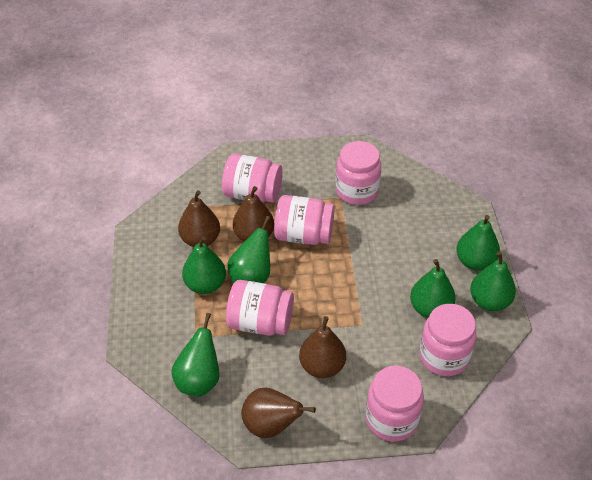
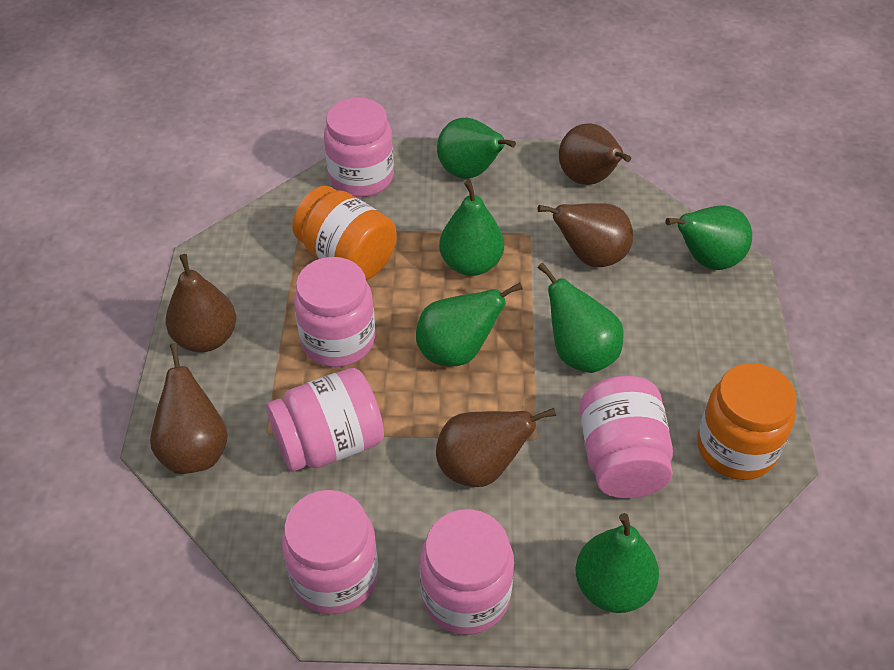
brown pear: 4 -> 5
orange jar: 0 -> 2

